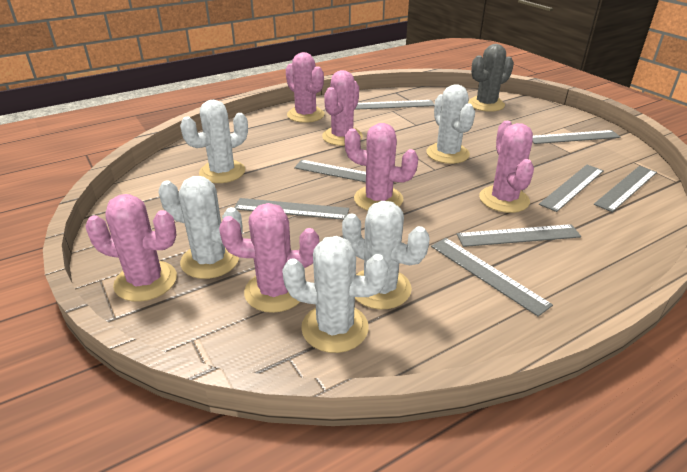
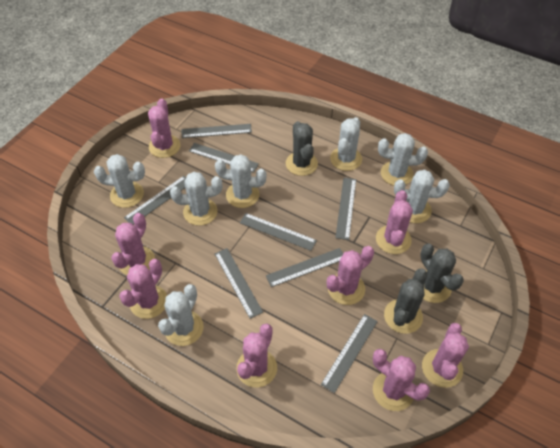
grey cactus: 1 -> 3
pink cactus: 6 -> 8
white cactus: 5 -> 7

